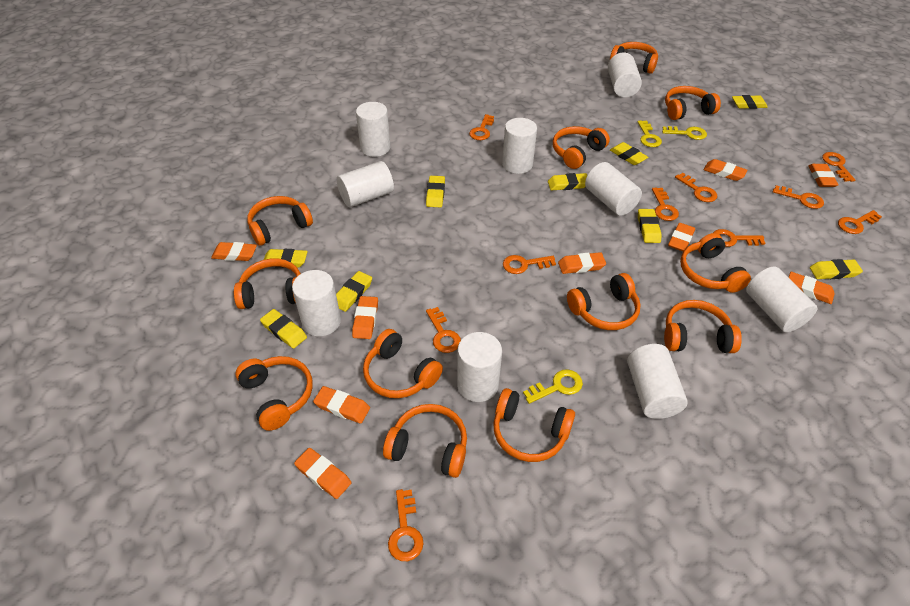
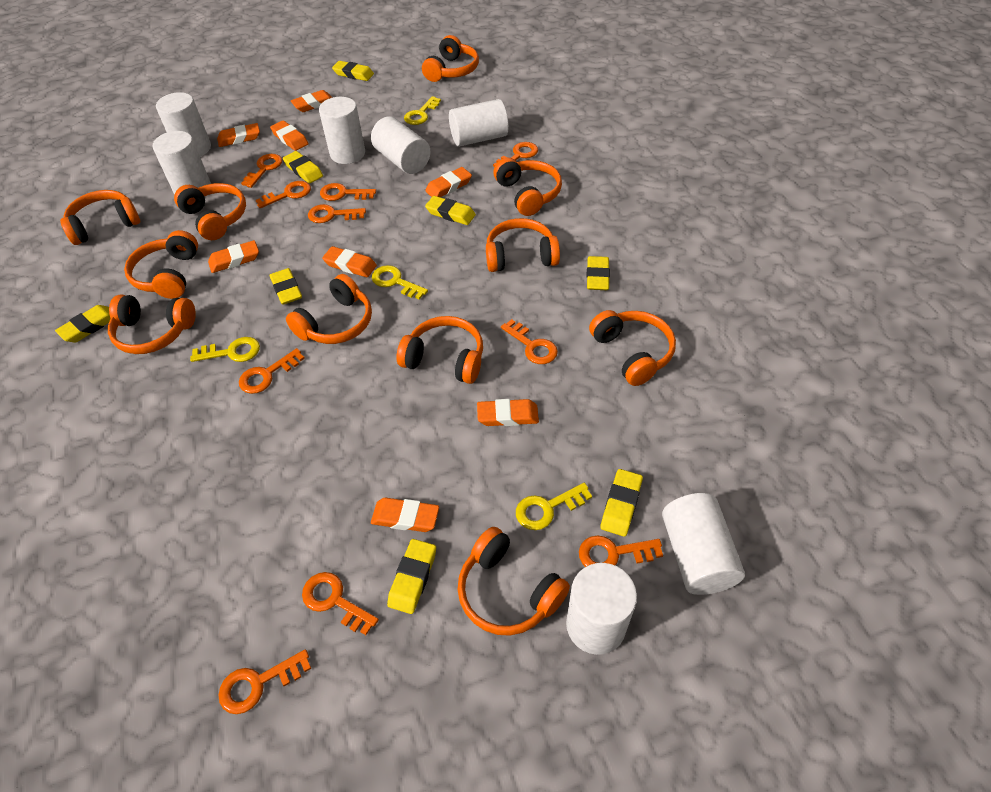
orange eraser: 9 -> 8
orange headphones: 12 -> 11
white cylinder: 9 -> 7
yellow eraser: 9 -> 8
yellow key: 3 -> 4

